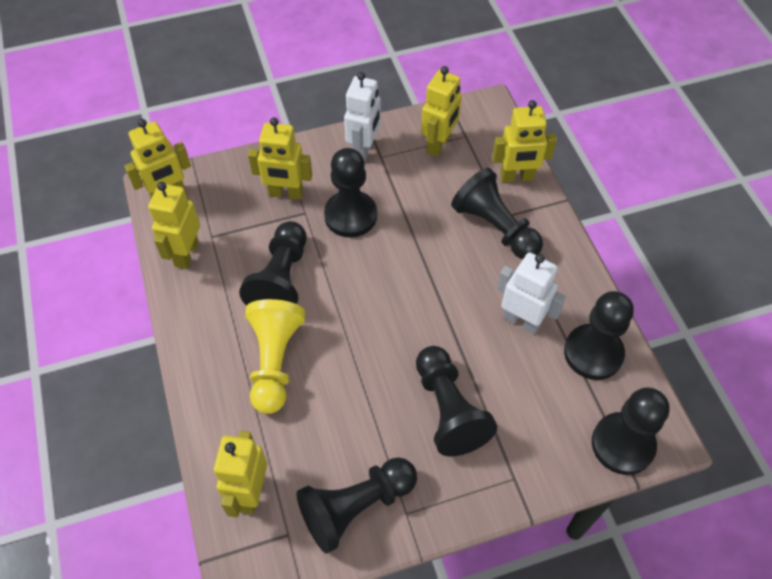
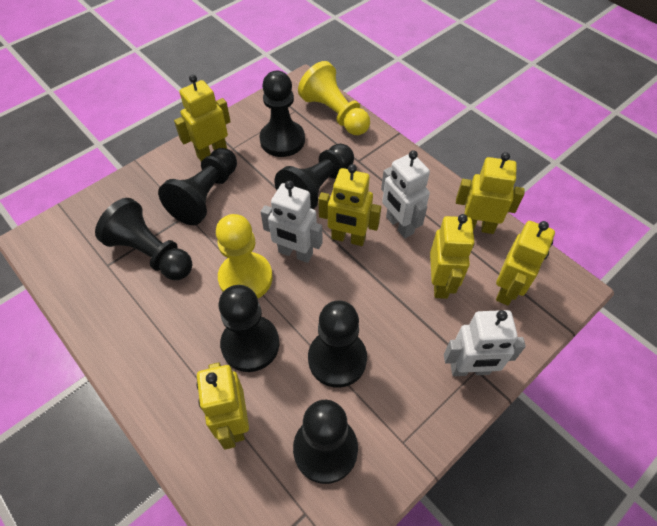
white robot: 2 -> 3
yellow pawn: 1 -> 2

